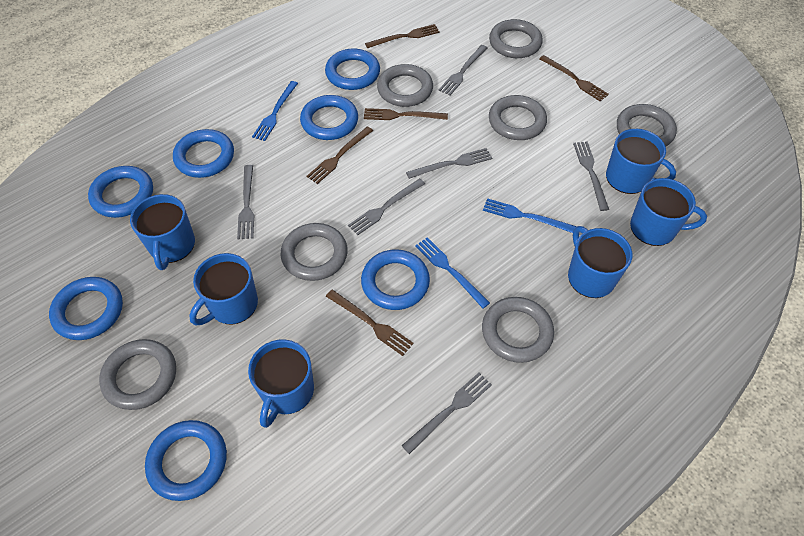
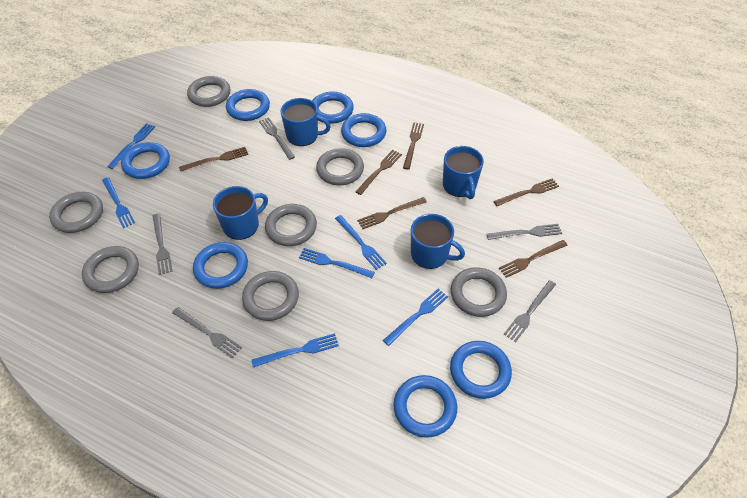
blue fork: 3 -> 6
blue mug: 6 -> 4
brown fork: 5 -> 6
grey fork: 6 -> 5

